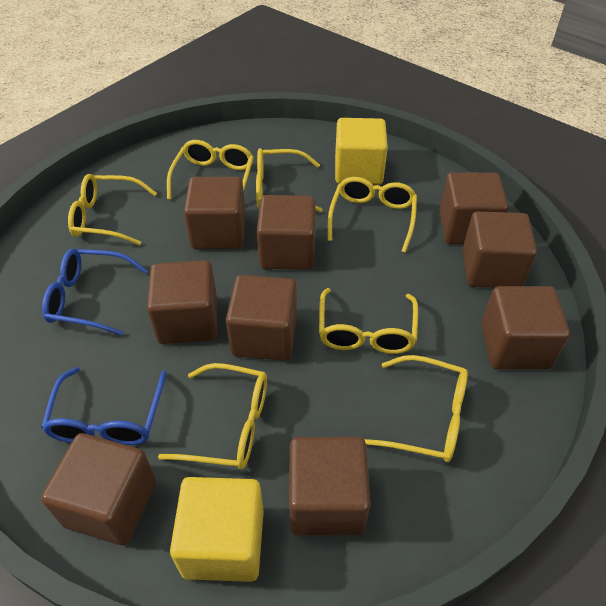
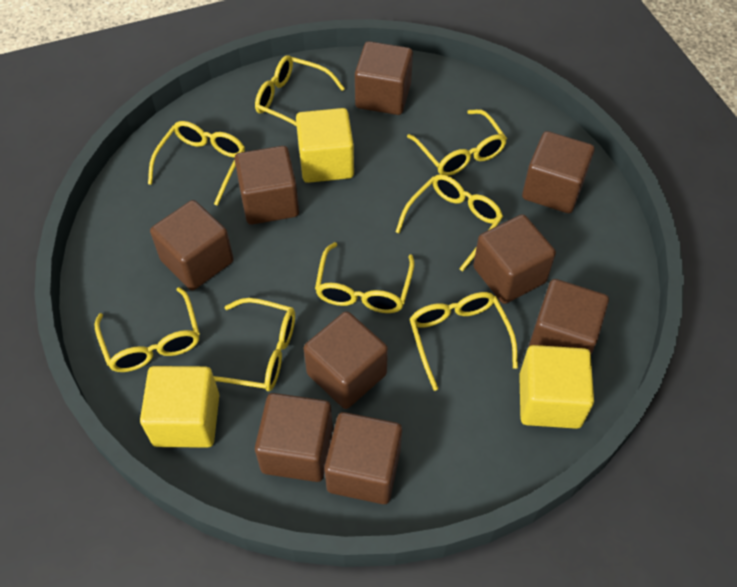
blue glasses: 2 -> 0
yellow cube: 2 -> 3
yellow glasses: 7 -> 8

